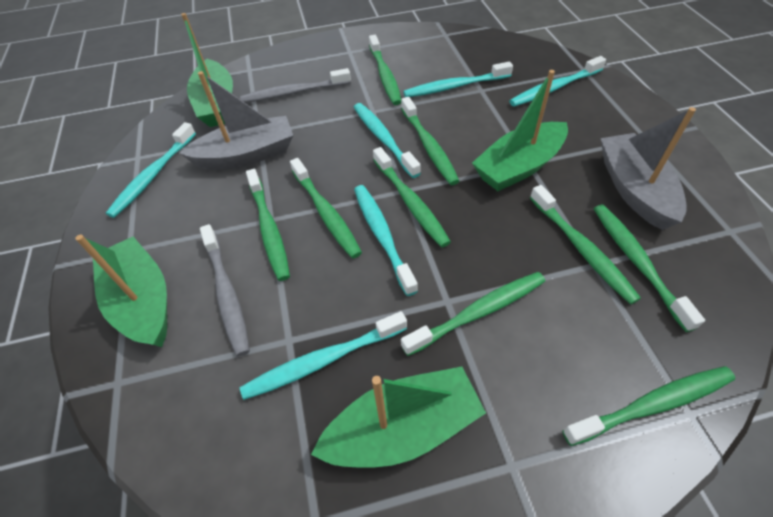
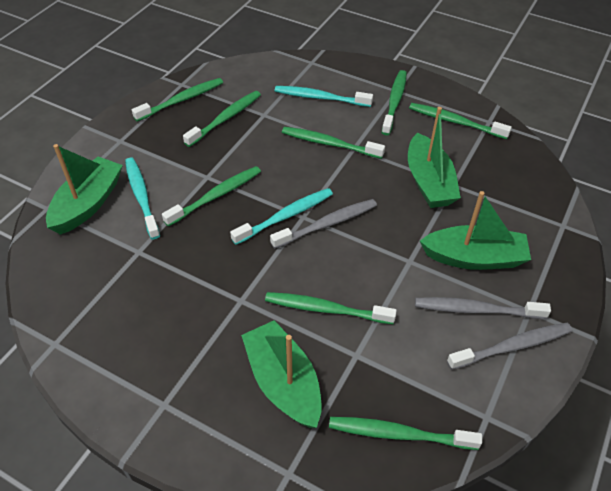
green toothbrush: 9 -> 8
grey boat: 2 -> 0
grey toothbrush: 2 -> 3
turquoise toothbrush: 6 -> 3

